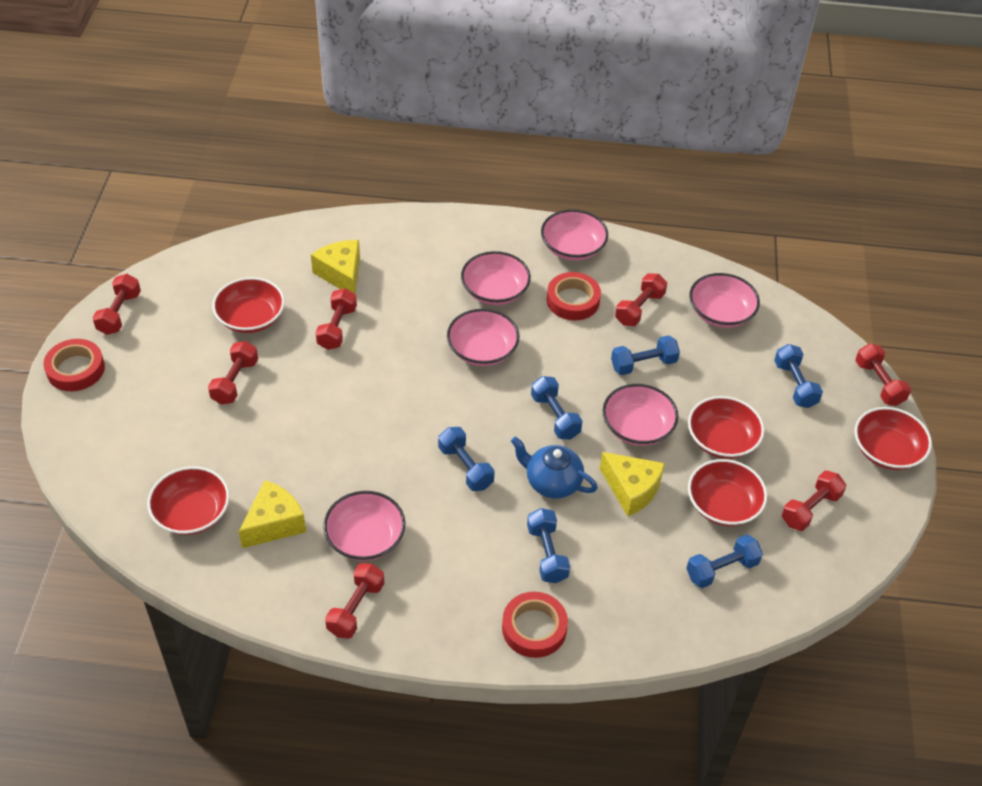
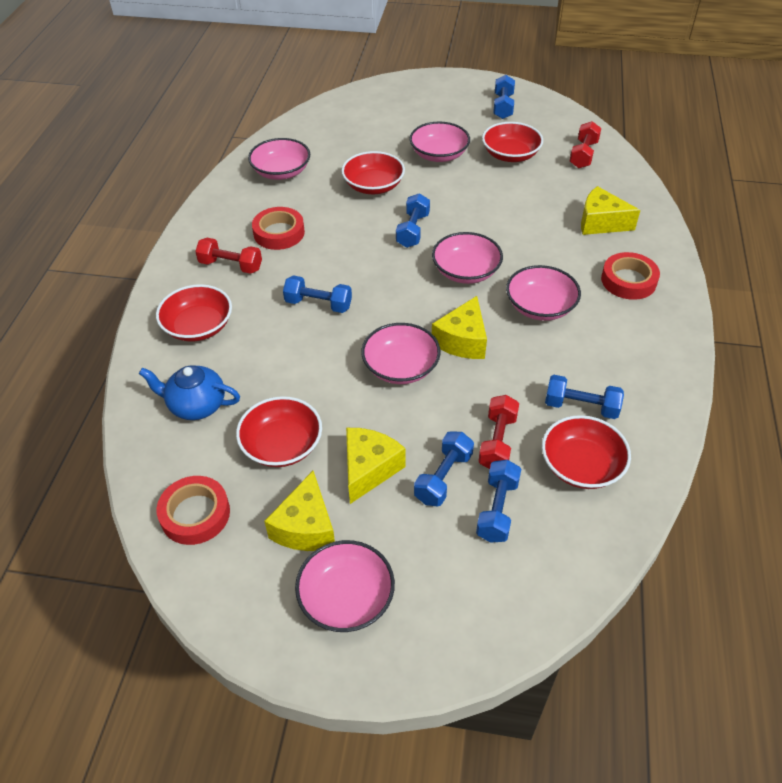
red dumbbell: 7 -> 3
yellow cheese: 3 -> 4

